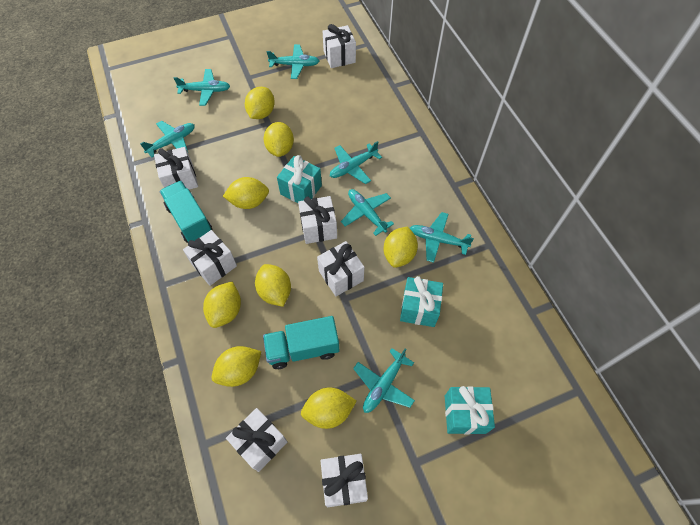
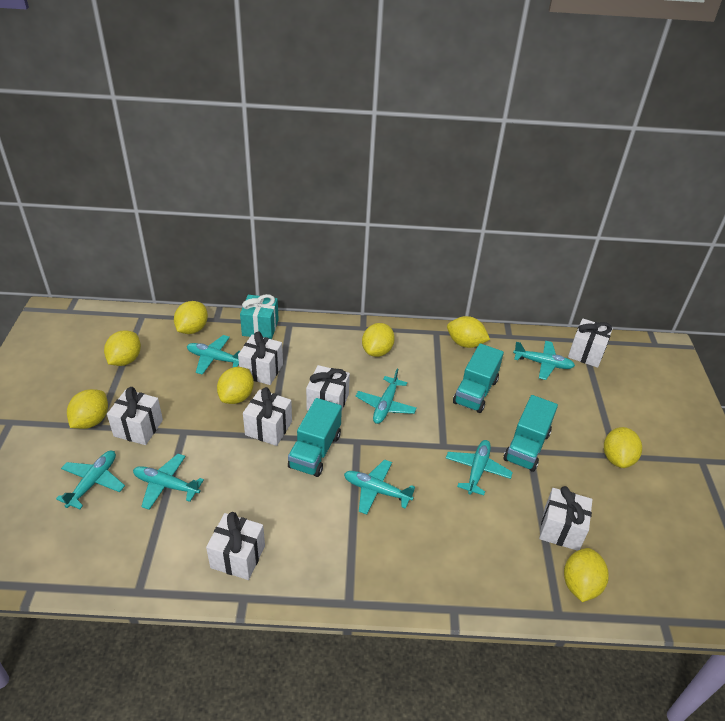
turquoise gift: 3 -> 1
turquoise truck: 2 -> 3

